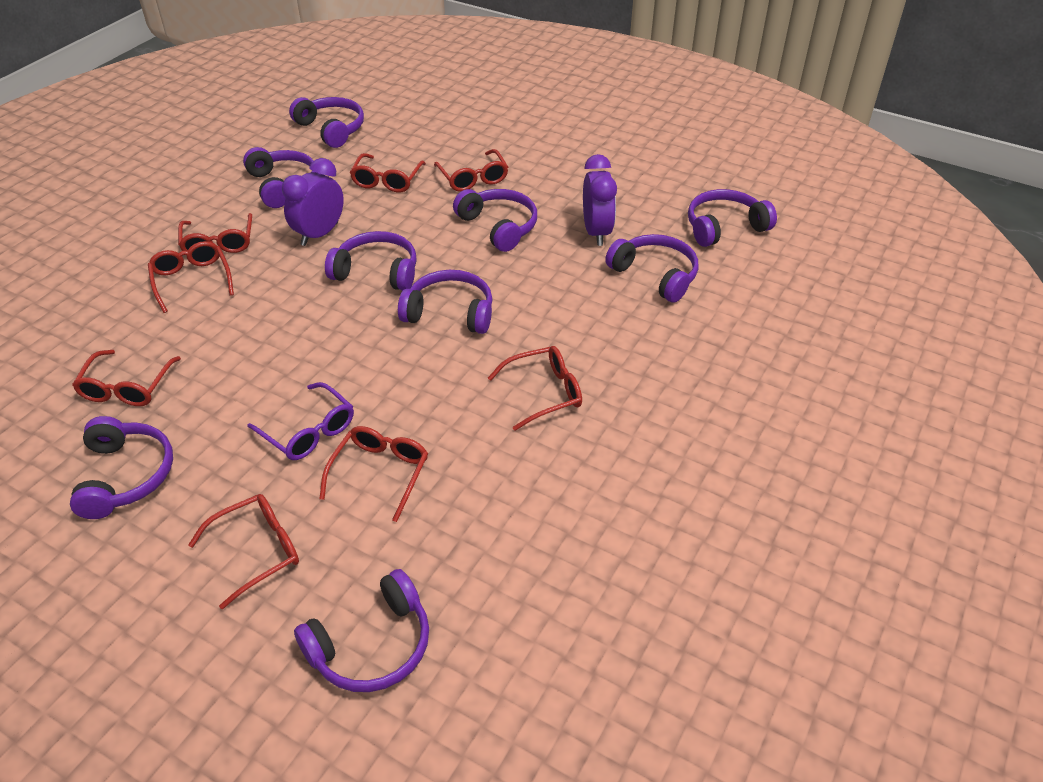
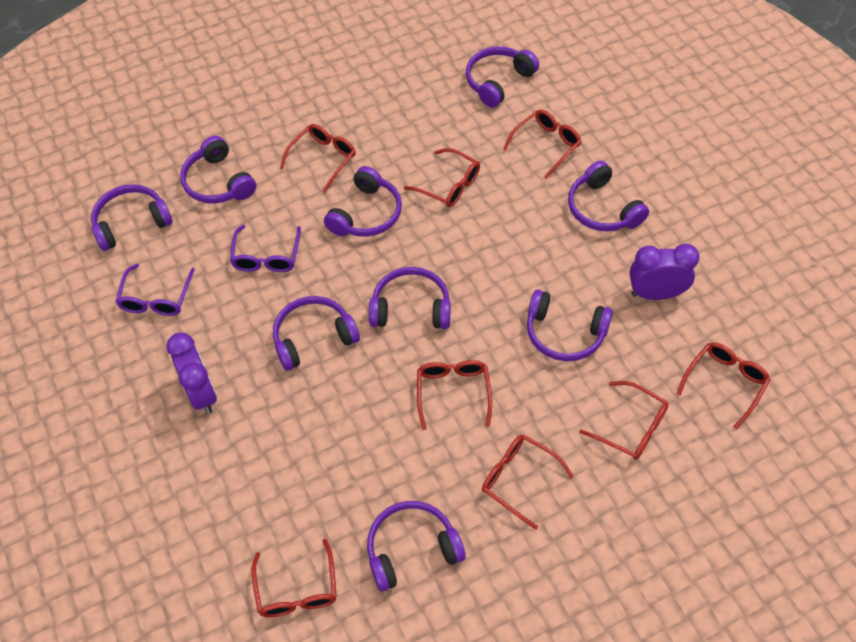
purple glasses: 1 -> 2

